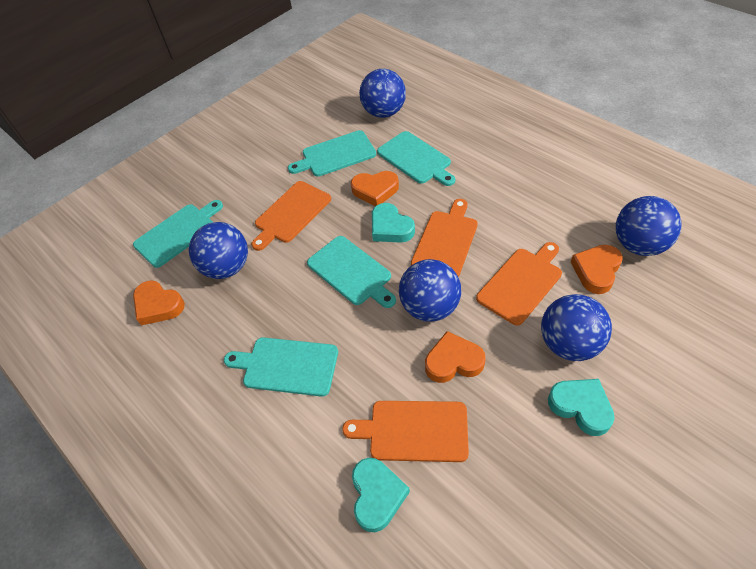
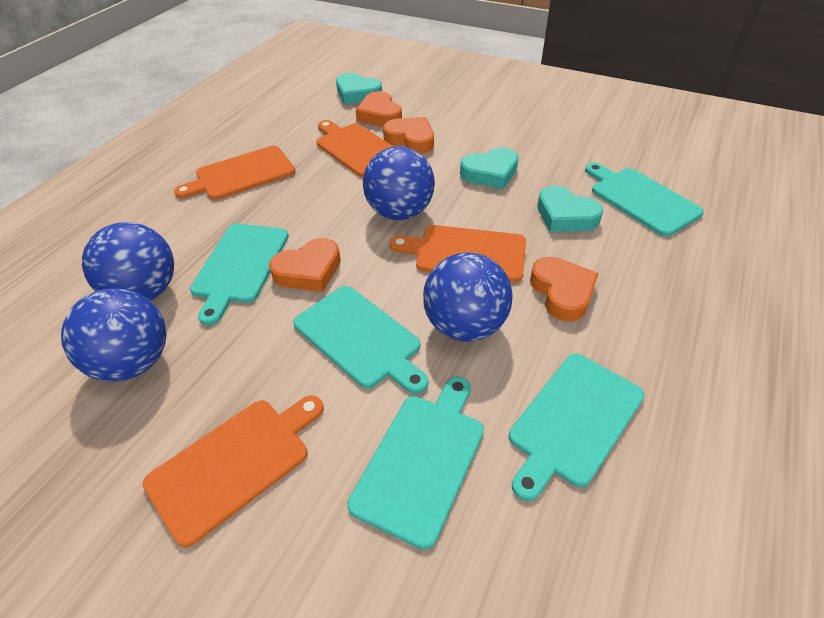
blue ball: 5 -> 4

